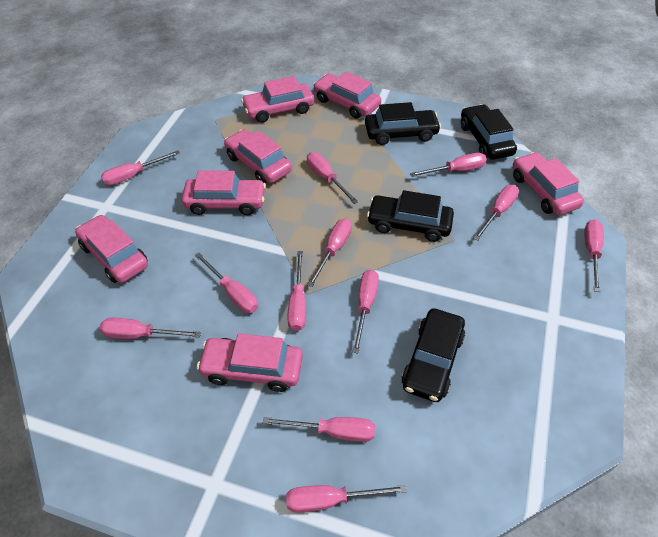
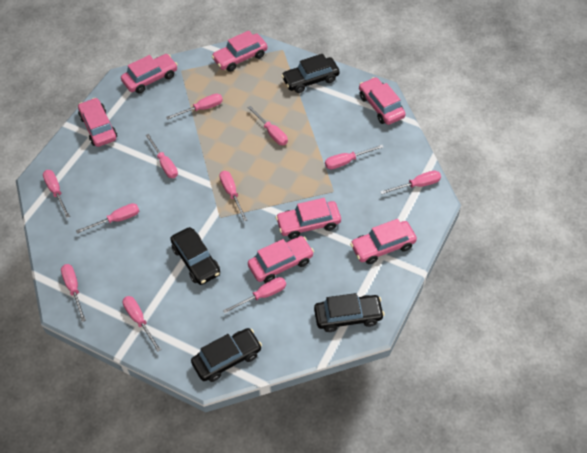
pink screwdriver: 12 -> 11

